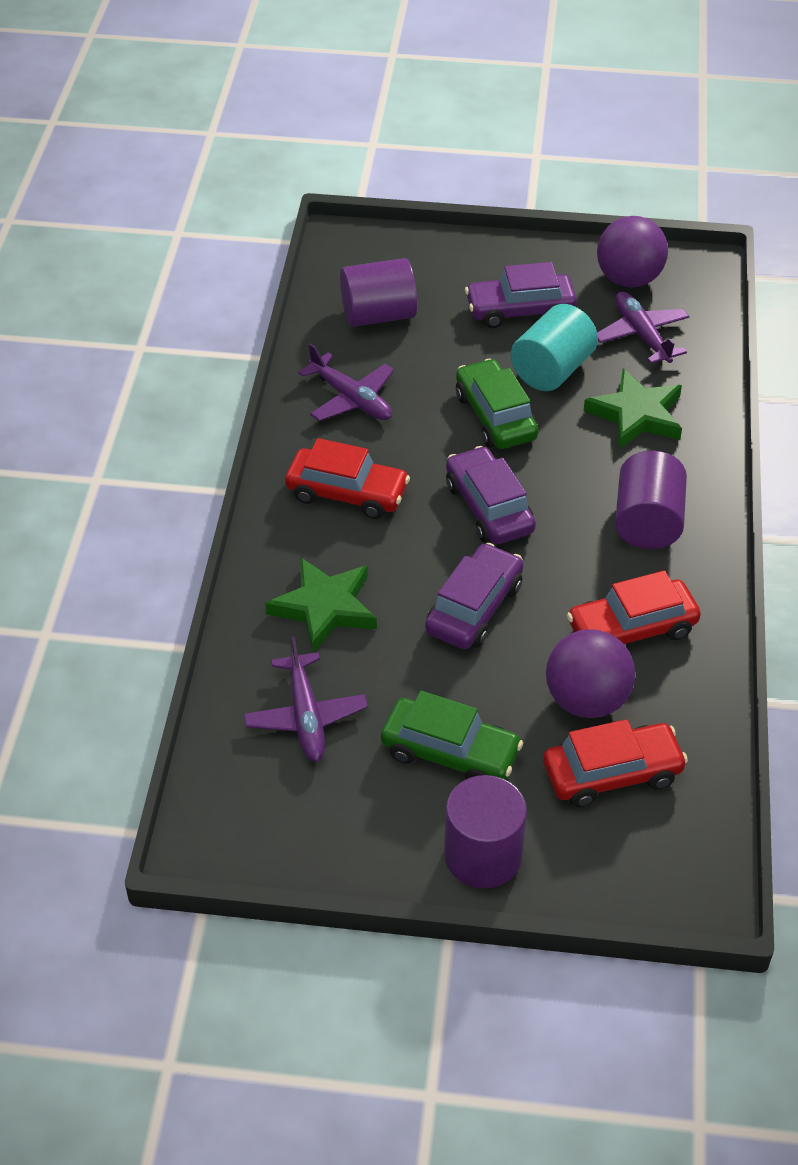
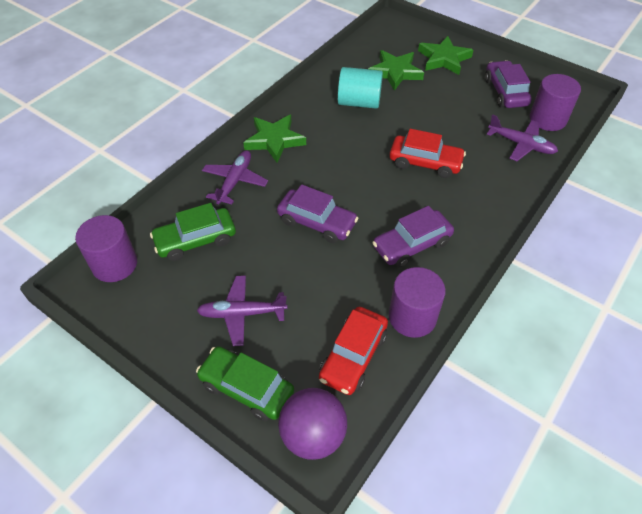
green star: 2 -> 3
purple ball: 2 -> 1
red car: 3 -> 2

